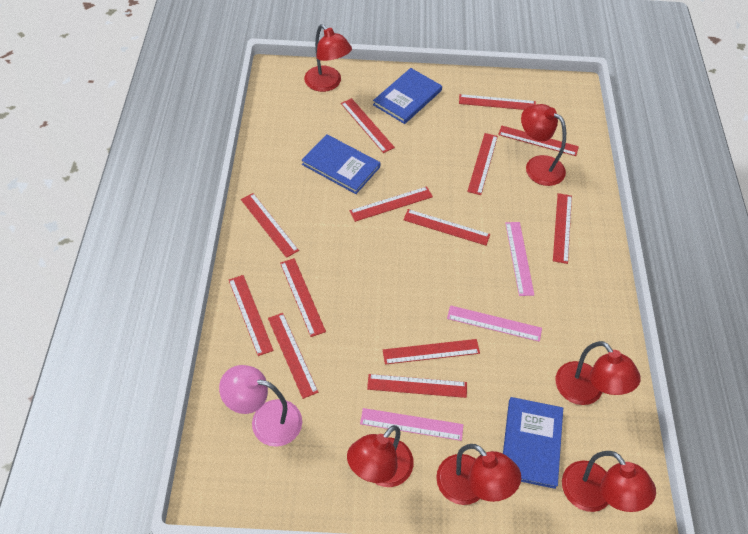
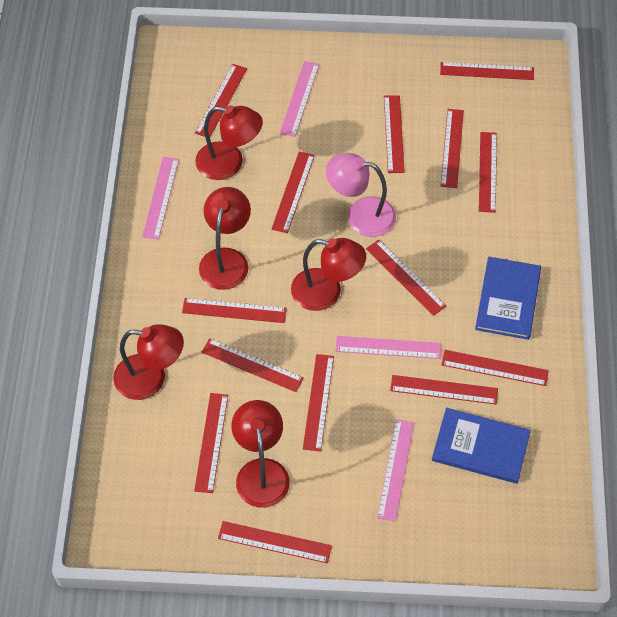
blue book: 3 -> 2
pink ruler: 3 -> 4
red lamp: 6 -> 5
red ruler: 13 -> 14

